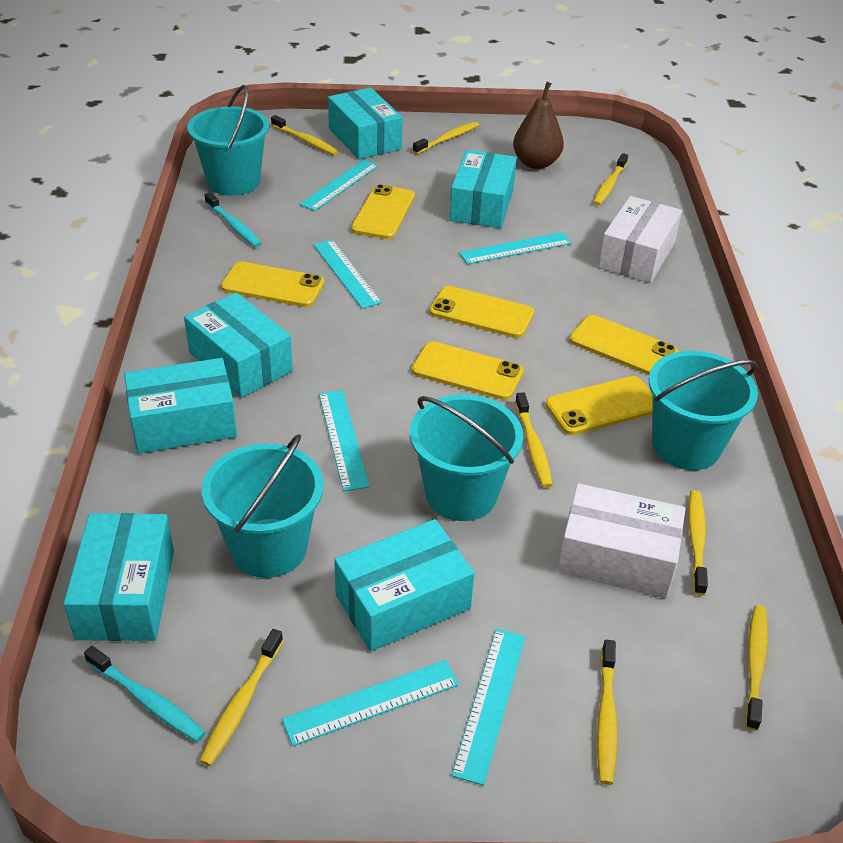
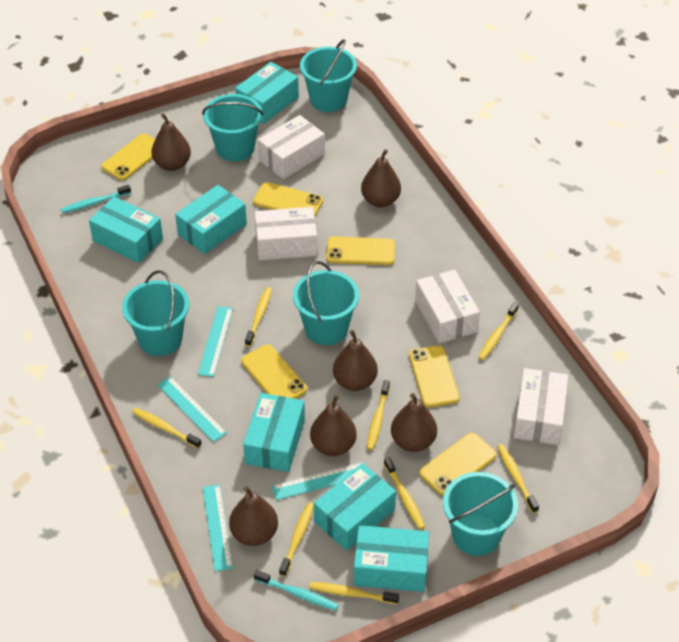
brown pear: 1 -> 6
turquoise bucket: 4 -> 5
turquoise ruler: 6 -> 4
white box: 2 -> 4

